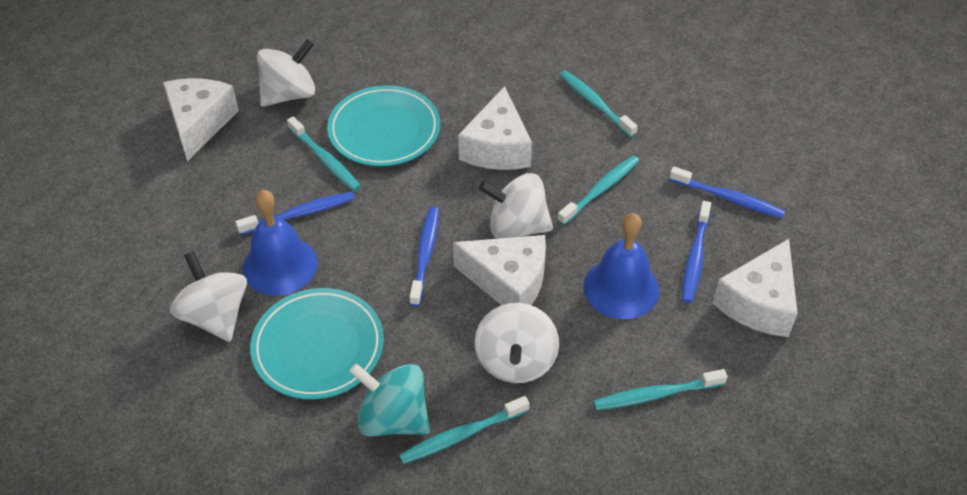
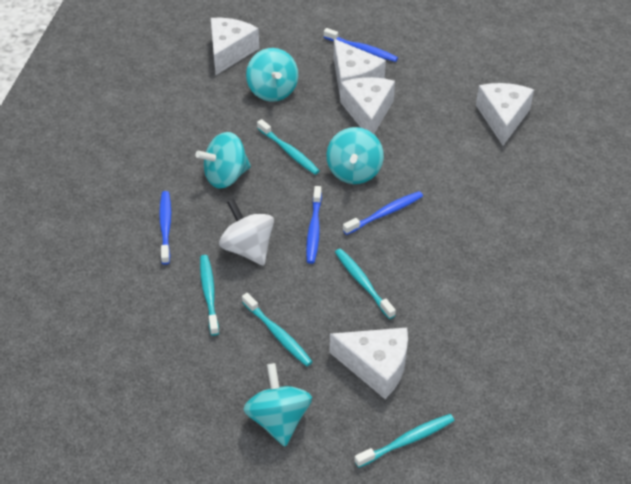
blue bell: 2 -> 0
turquoise plate: 2 -> 0
turquoise spinning top: 1 -> 4
white cheese: 4 -> 5
white spinning top: 4 -> 1

